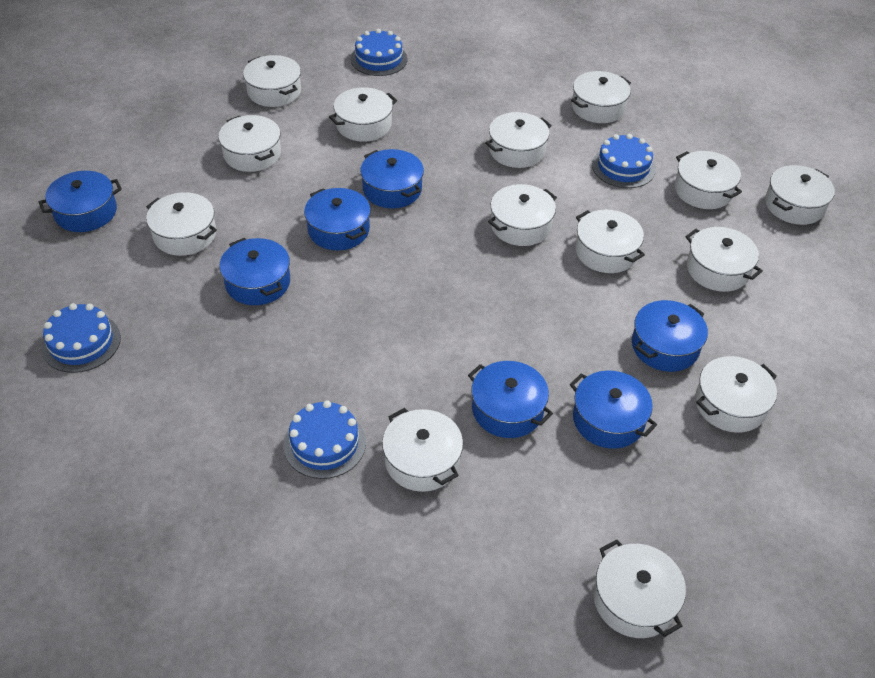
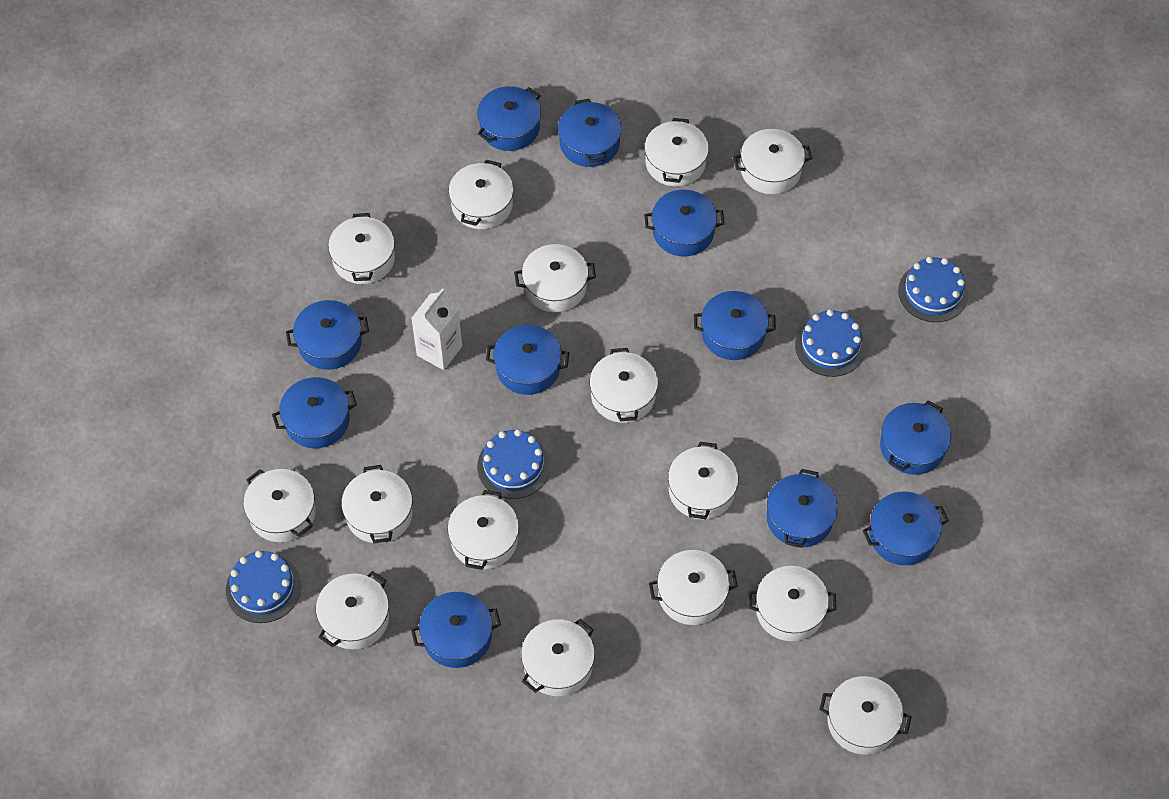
blue pot: 7 -> 11
white carton: 0 -> 1
white pot: 14 -> 15

